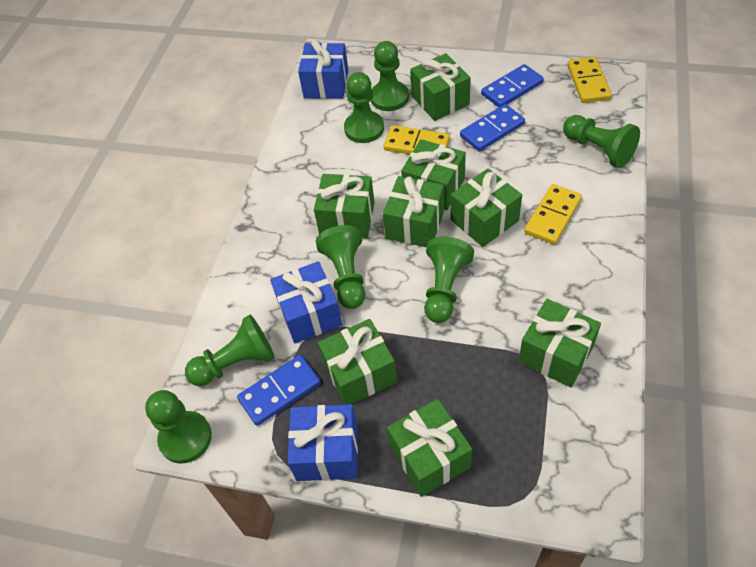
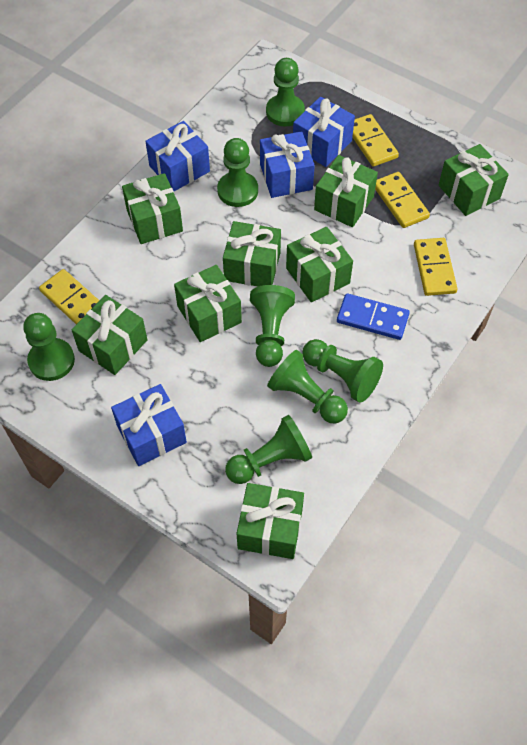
blue domino: 3 -> 1
blue gift: 3 -> 4
yellow domino: 3 -> 4

